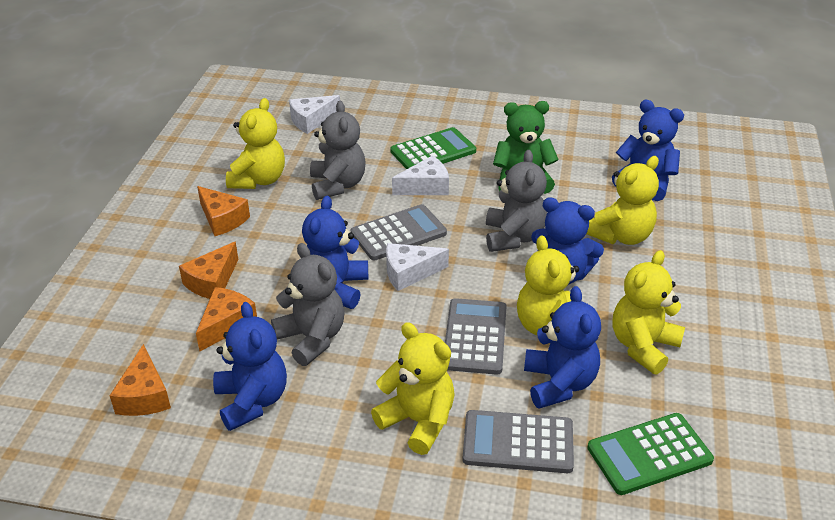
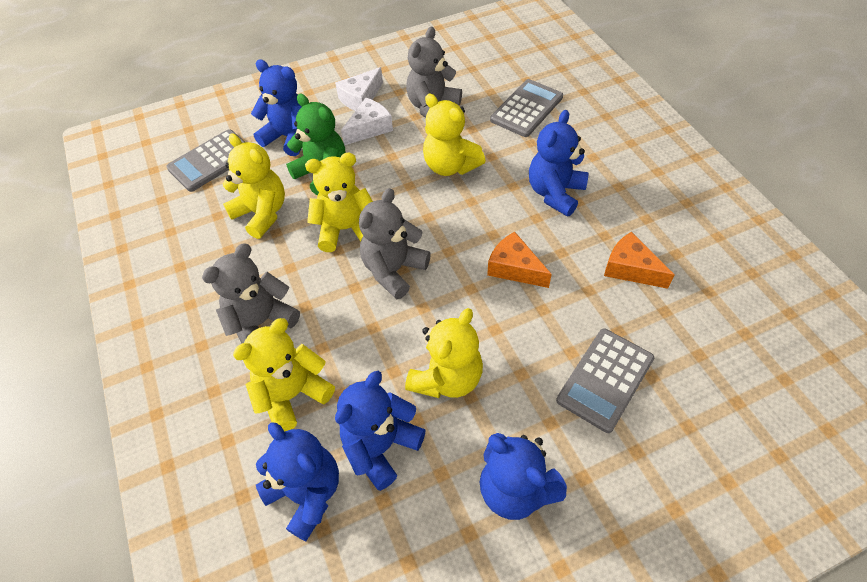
green calculator: 2 -> 0
orange cheese: 4 -> 2
white cheese: 3 -> 2

